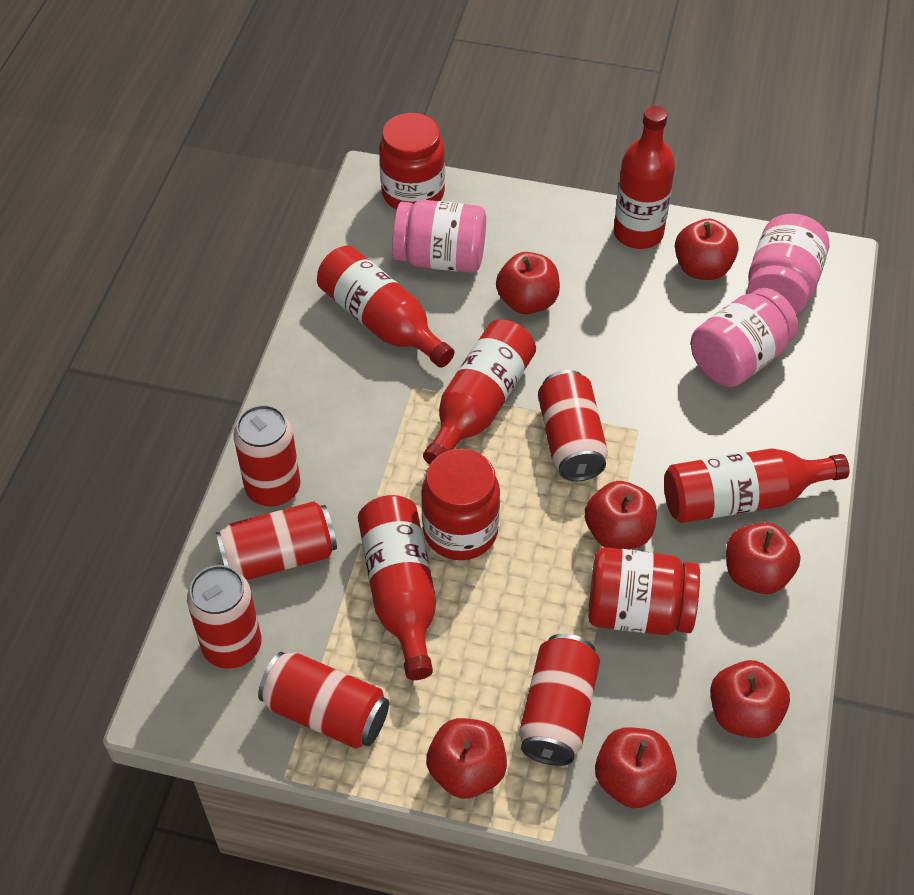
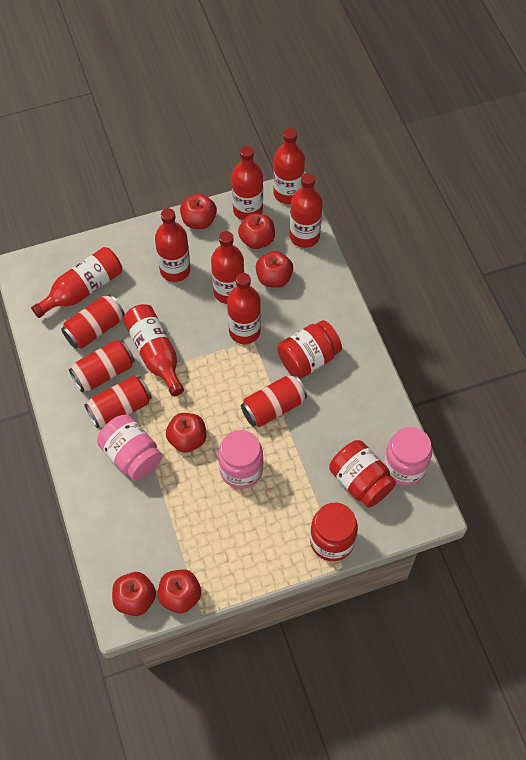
red apple: 7 -> 6
red bottle: 5 -> 8
red can: 6 -> 4

